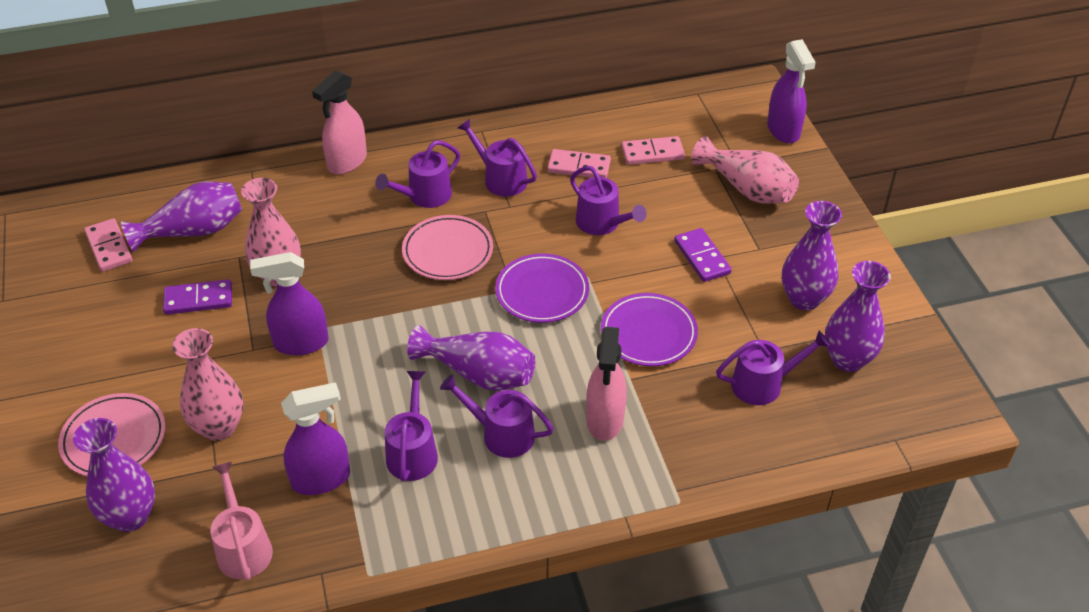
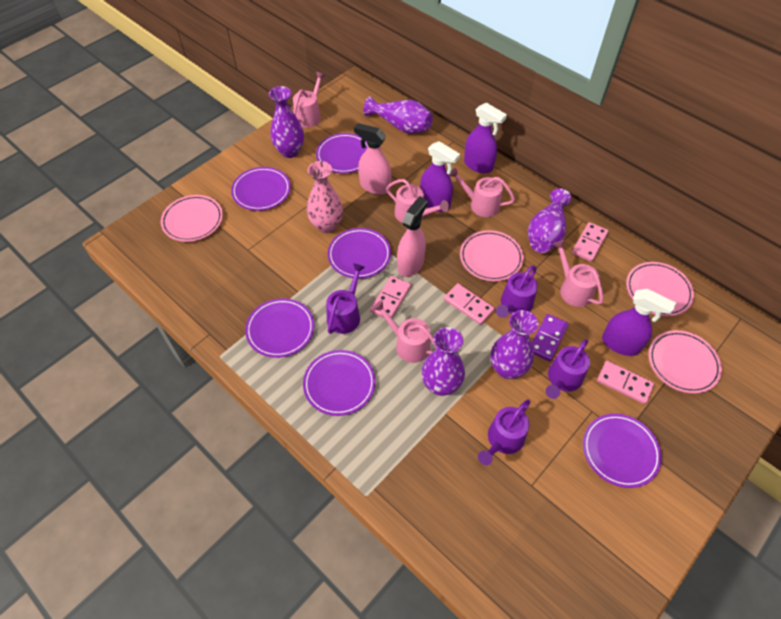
pink domino: 3 -> 4
pink plate: 2 -> 4
pink vase: 3 -> 1
pink watering can: 1 -> 5
purple domino: 2 -> 1
purple plate: 2 -> 6
purple watering can: 6 -> 4

